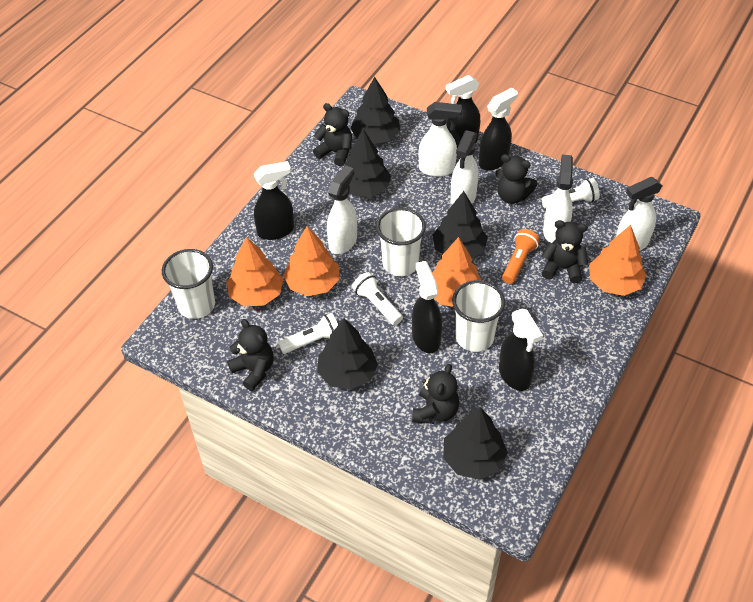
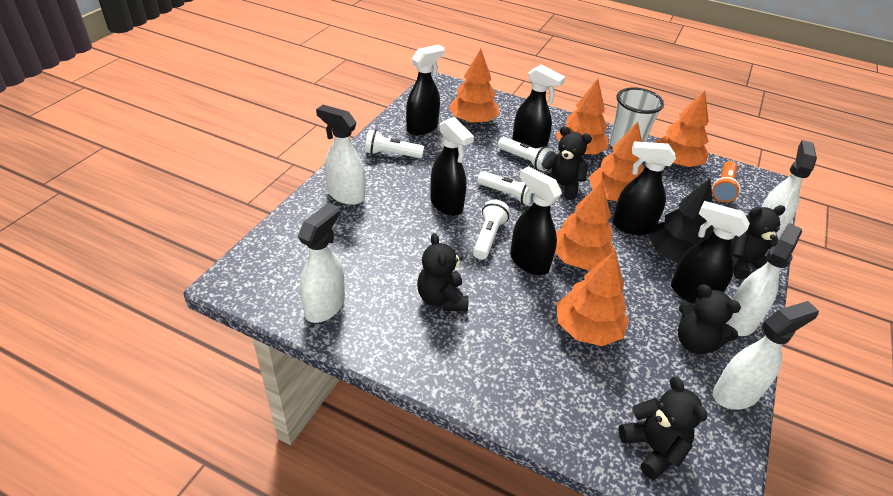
black spray bottle: 5 -> 6
black tree: 5 -> 1
orange tree: 4 -> 6
white cup: 3 -> 1
white flashlight: 3 -> 4

